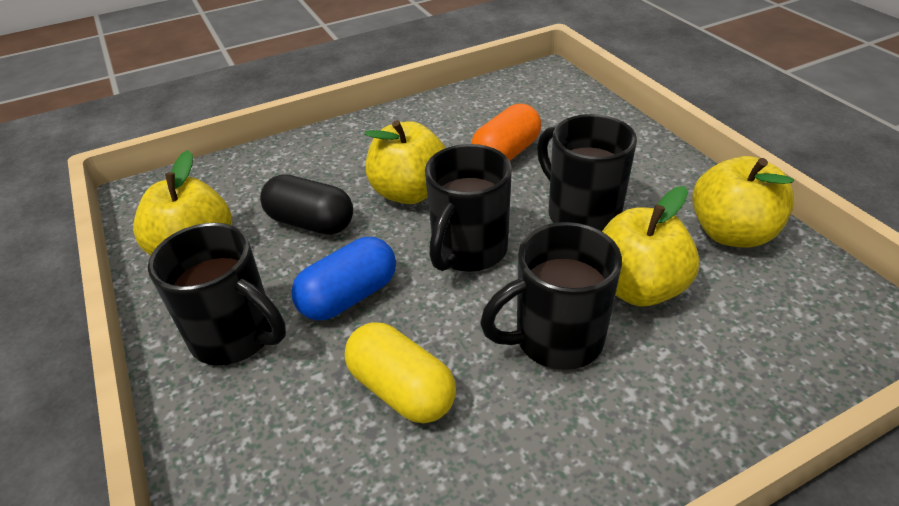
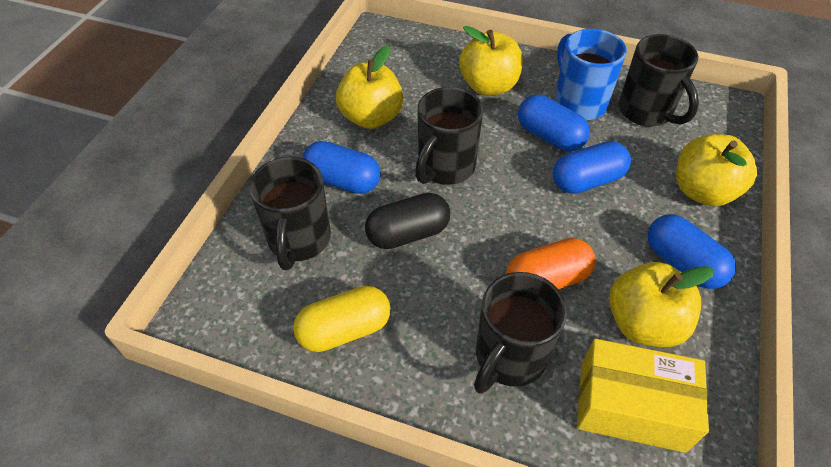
blue capsule: 1 -> 4
blue mug: 0 -> 1
yellow box: 0 -> 1

